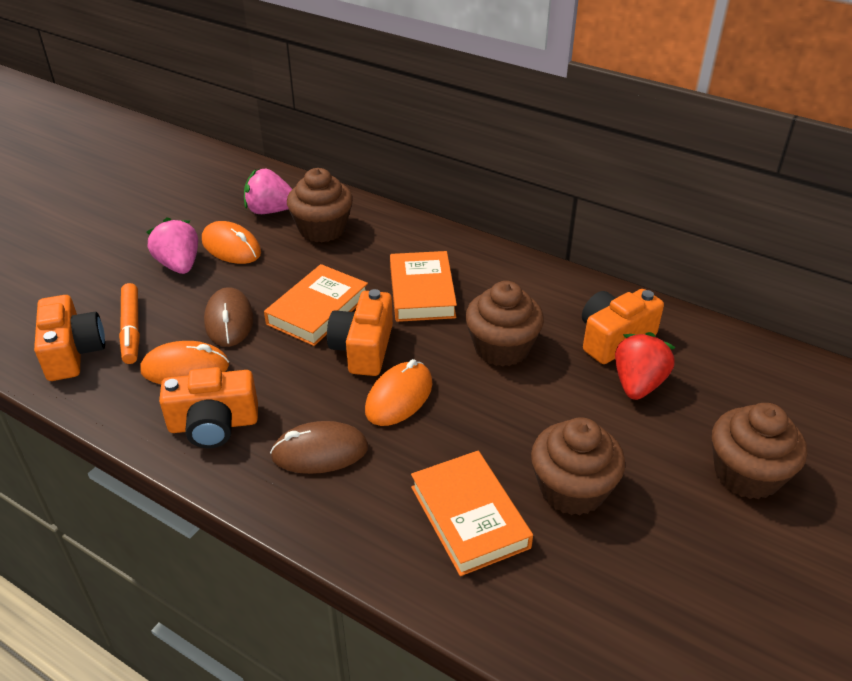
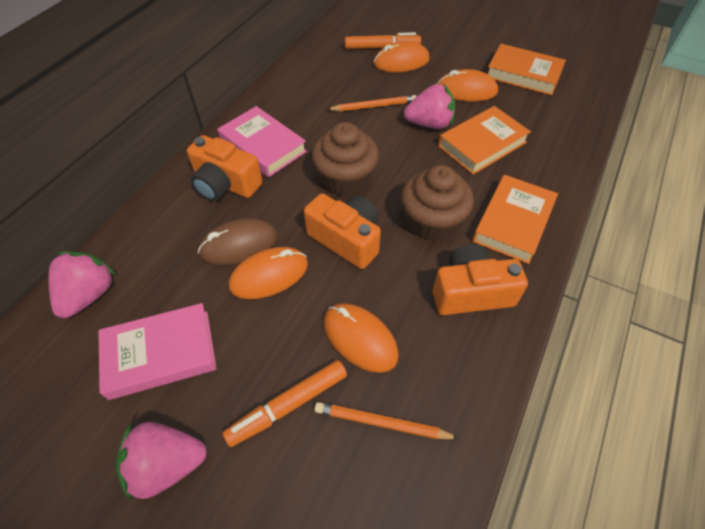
brown cupcake: 4 -> 2
brown mouse: 2 -> 1
orange camera: 4 -> 3
orange marker: 1 -> 2
orange mouse: 3 -> 4
orange pencil: 0 -> 2
pink book: 0 -> 2
pink strawberry: 2 -> 3
red strawberry: 1 -> 0

